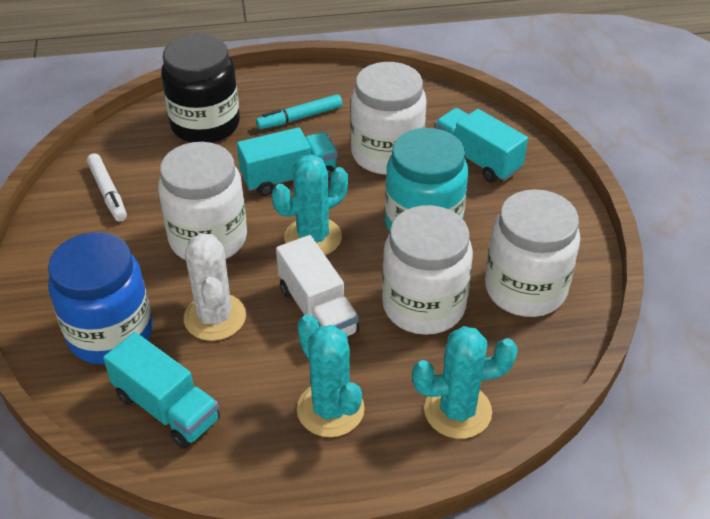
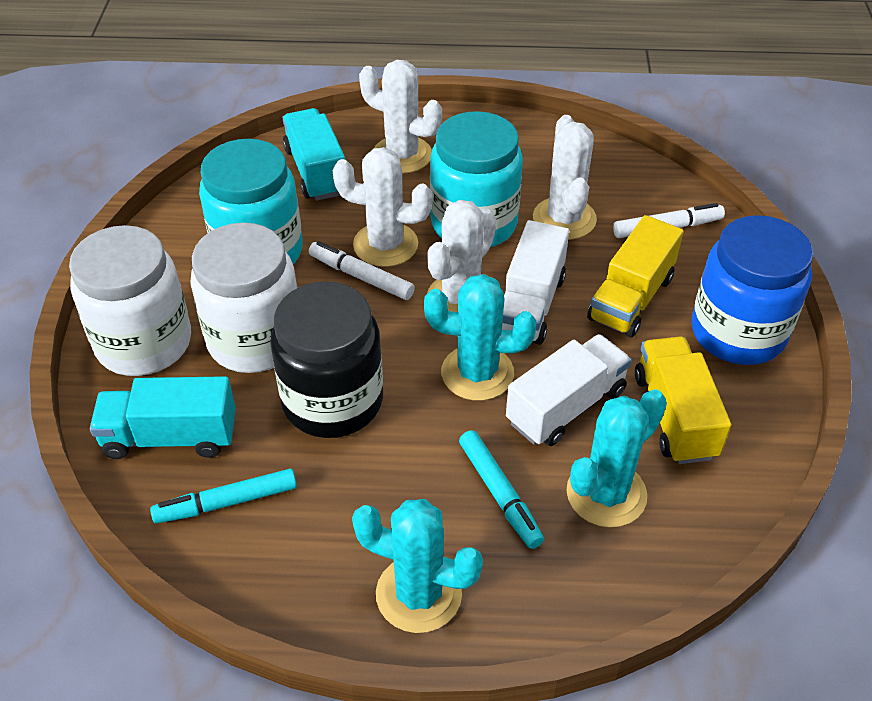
turquoise jar: 1 -> 2
turquoise marker: 1 -> 2
turquoise truck: 3 -> 2
white cactus: 1 -> 4
white jar: 4 -> 2
white marker: 1 -> 2
white truck: 1 -> 2
yellow truck: 0 -> 2

